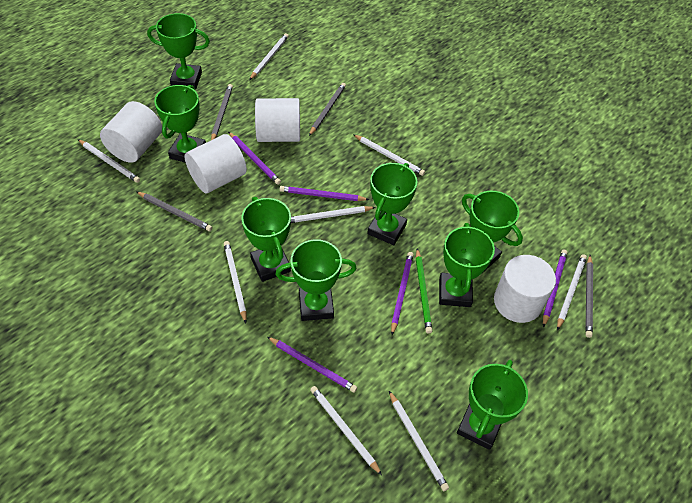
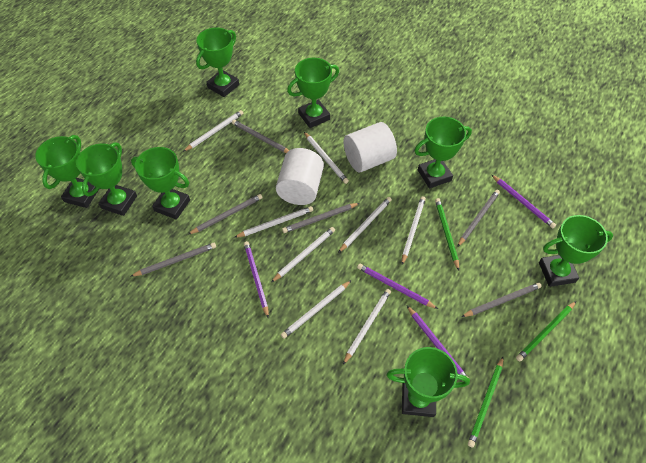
green pencil: 1 -> 3
grey pencil: 4 -> 6
purple pencil: 5 -> 4
white cylinder: 4 -> 2

